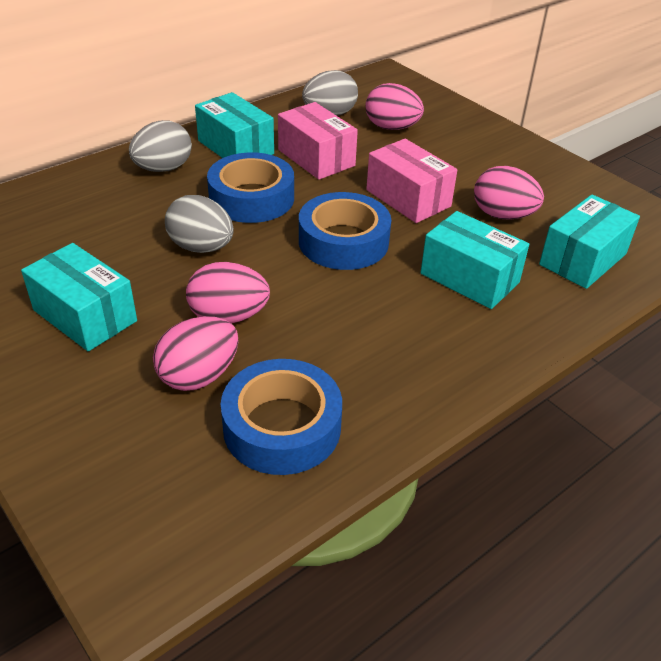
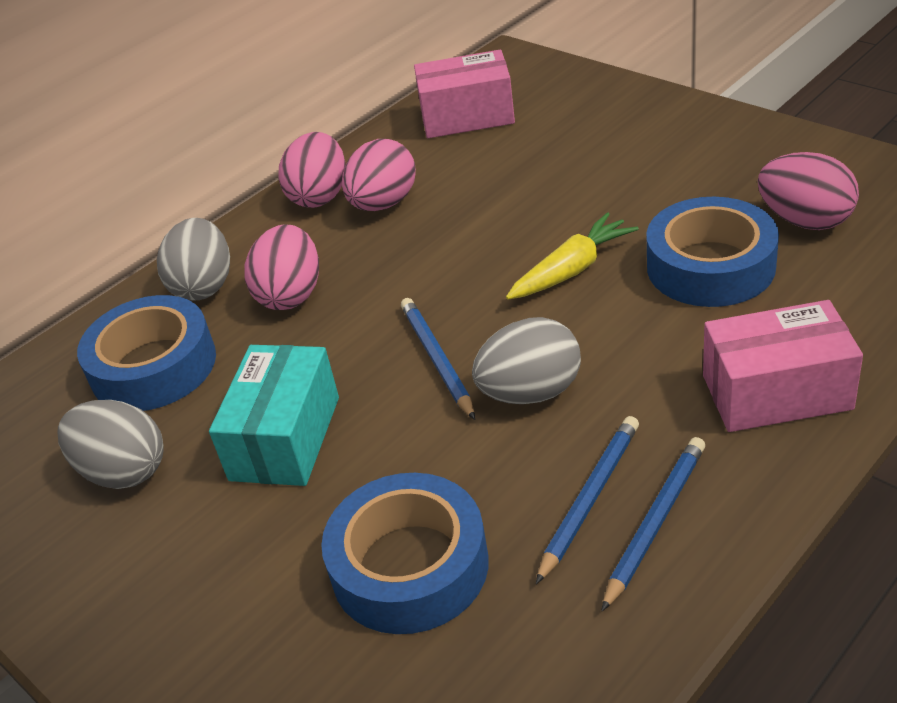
blue pencil: 0 -> 3
turquoise box: 4 -> 1
yellow carrot: 0 -> 1

